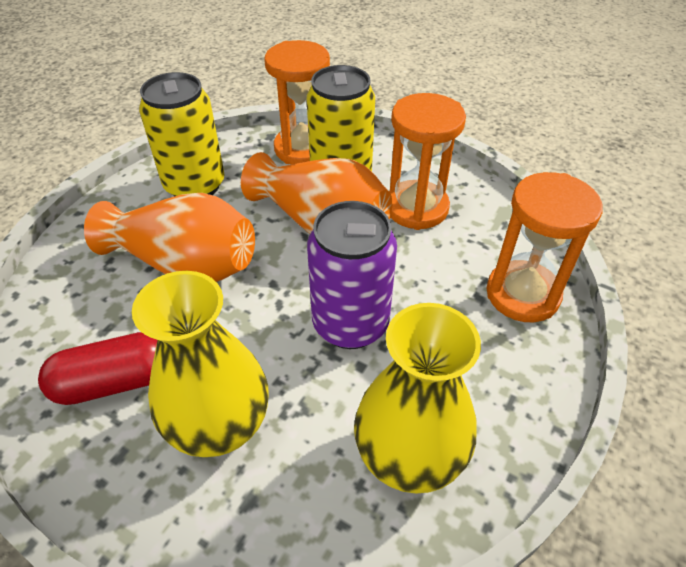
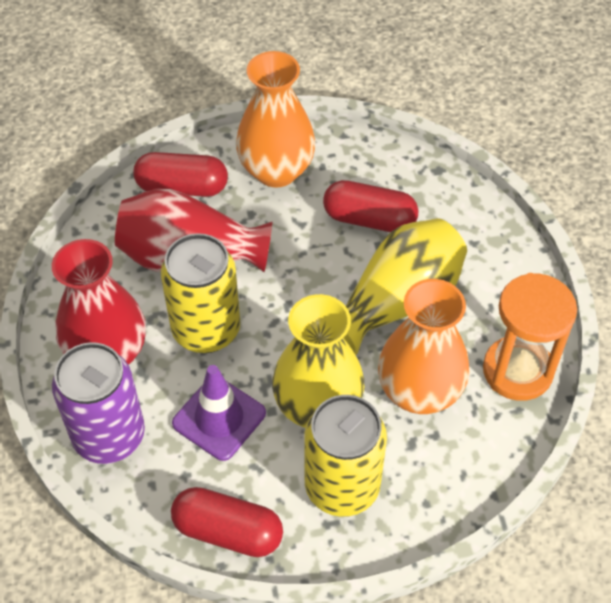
orange hourglass: 3 -> 1
purple traffic cone: 0 -> 1
red capsule: 1 -> 3
red vase: 0 -> 2

